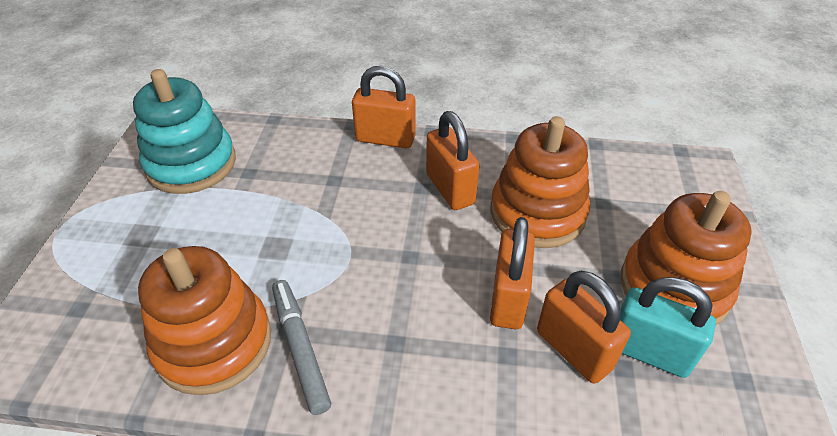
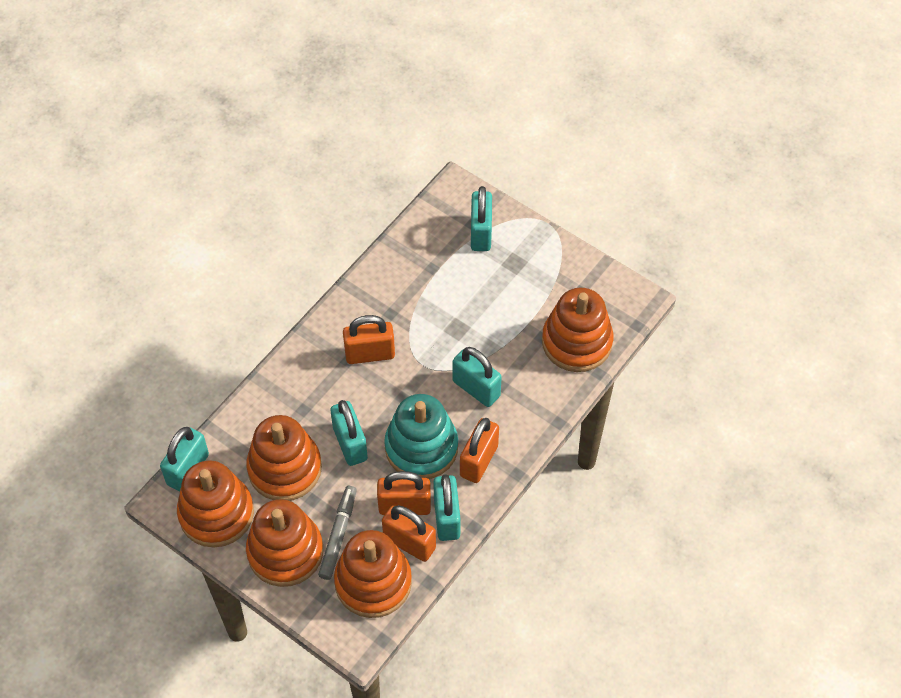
orange stacking toy: 3 -> 5
turquoise padlock: 1 -> 5

